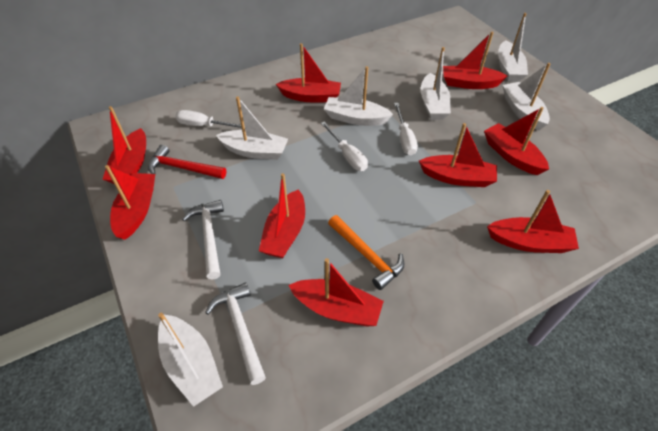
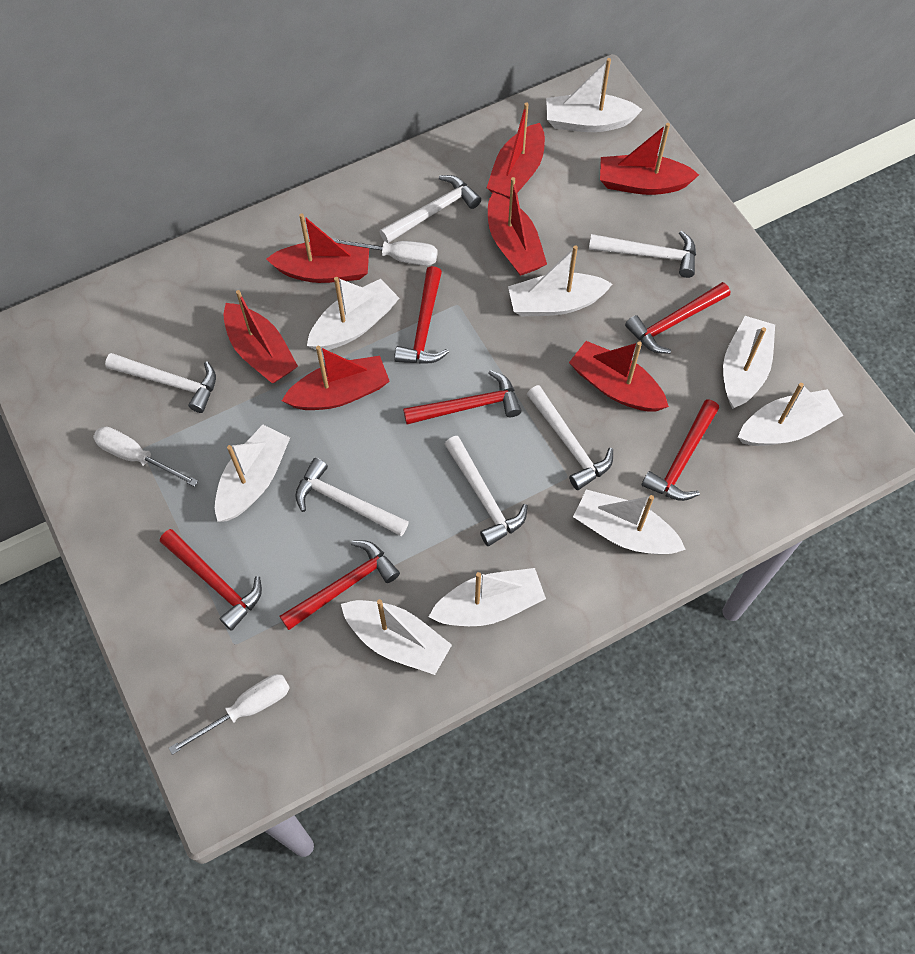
orange hammer: 1 -> 0
red boat: 9 -> 7
red hammer: 1 -> 6
white boat: 6 -> 9
white hammer: 2 -> 6

